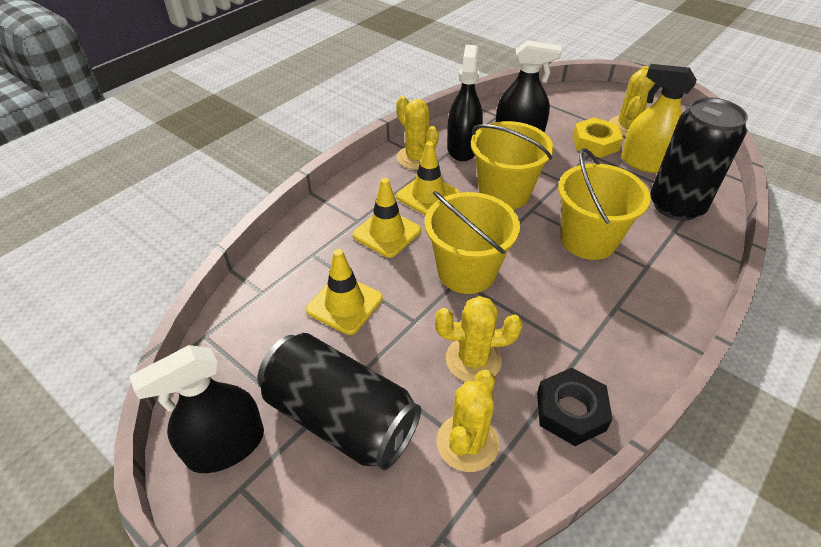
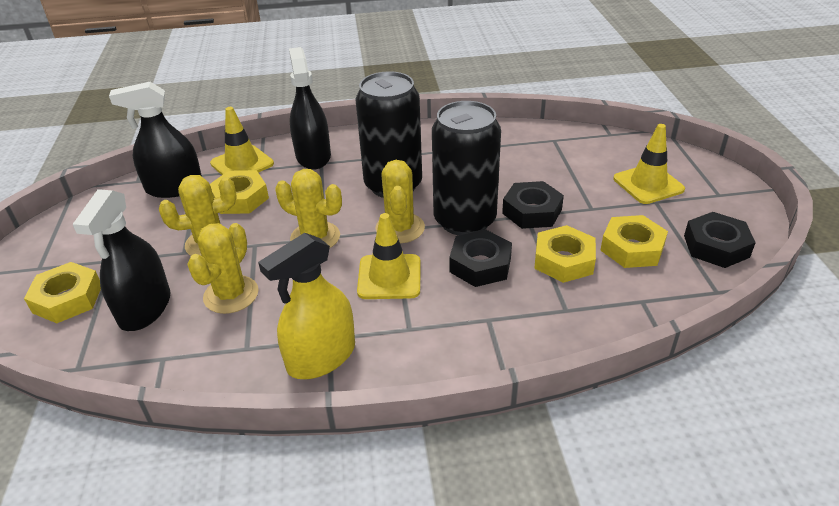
black nut: 1 -> 3
yellow bucket: 3 -> 0
yellow nut: 1 -> 4

